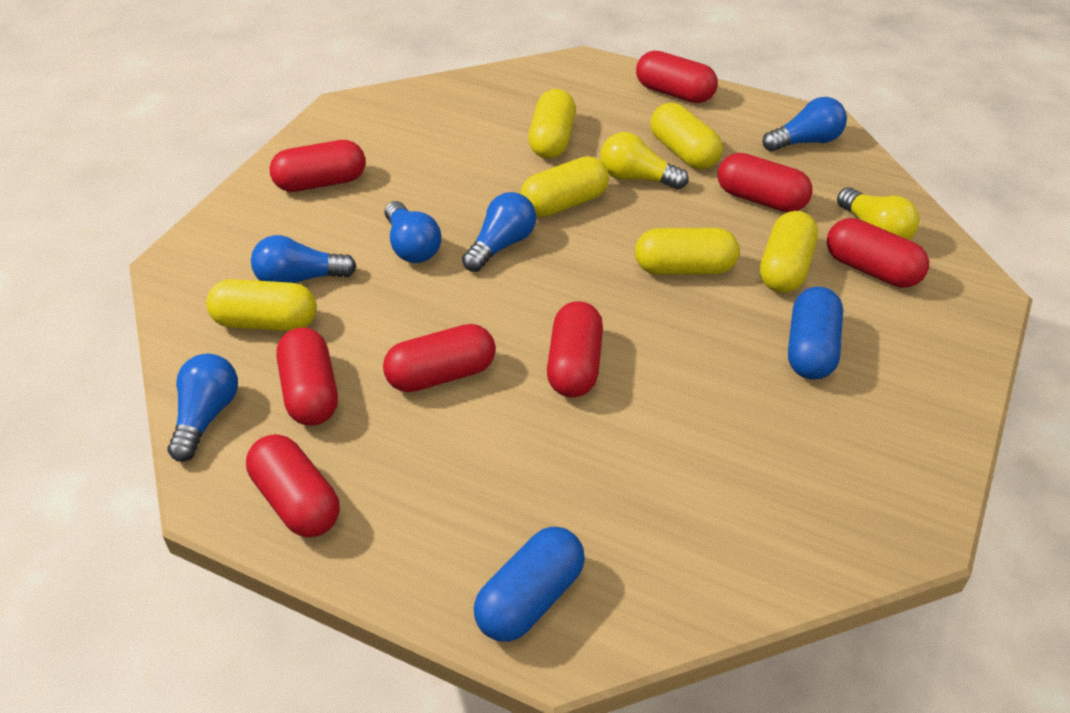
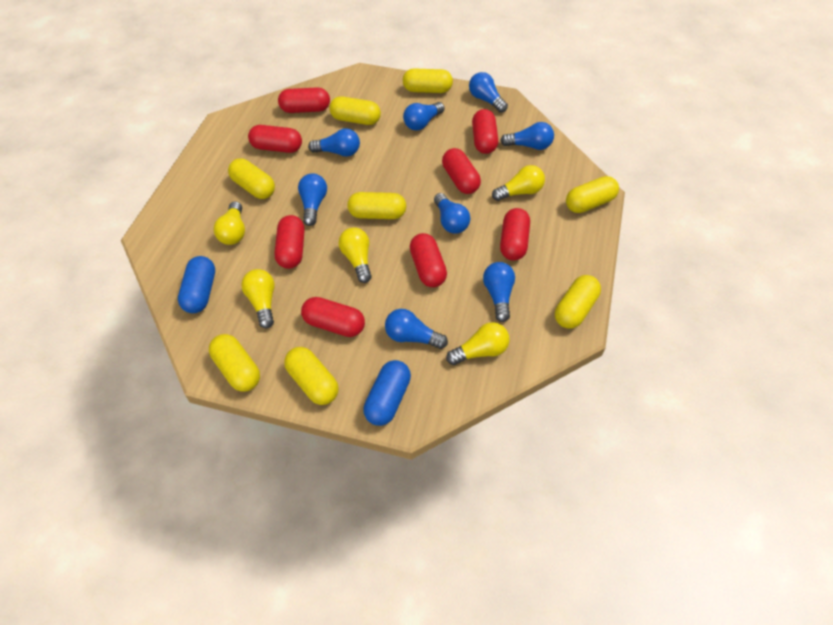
blue light bulb: 5 -> 8
yellow capsule: 6 -> 8
yellow light bulb: 2 -> 5

